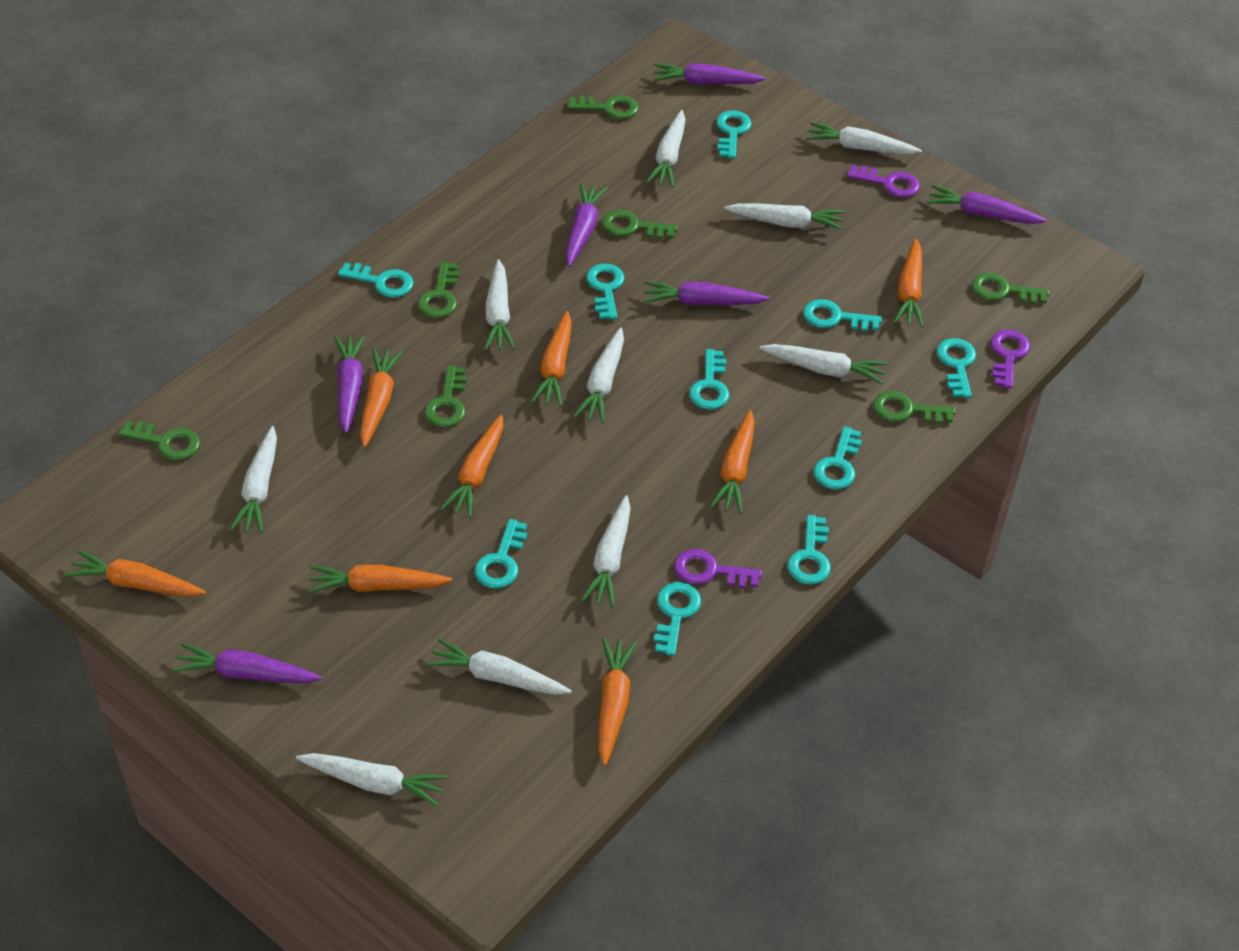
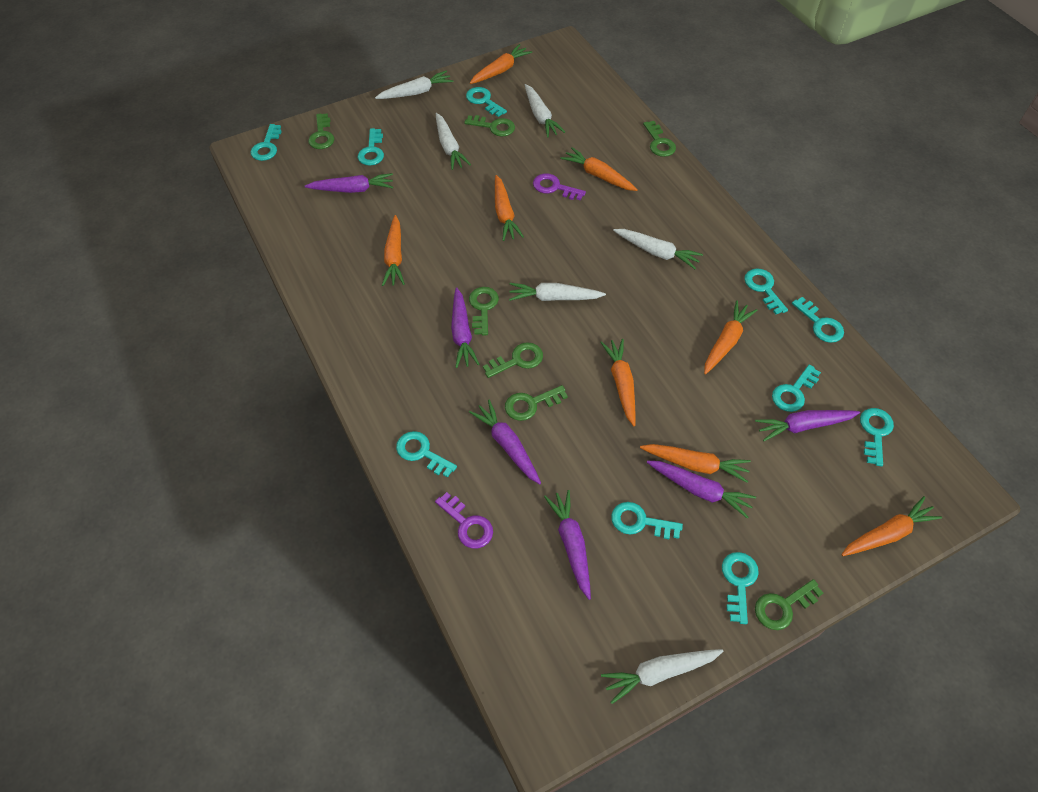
purple key: 3 -> 2
white carrot: 10 -> 6

